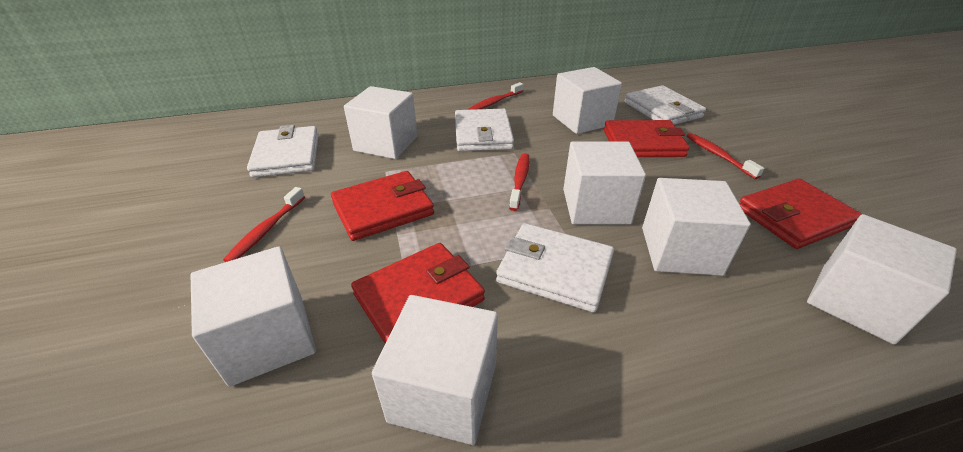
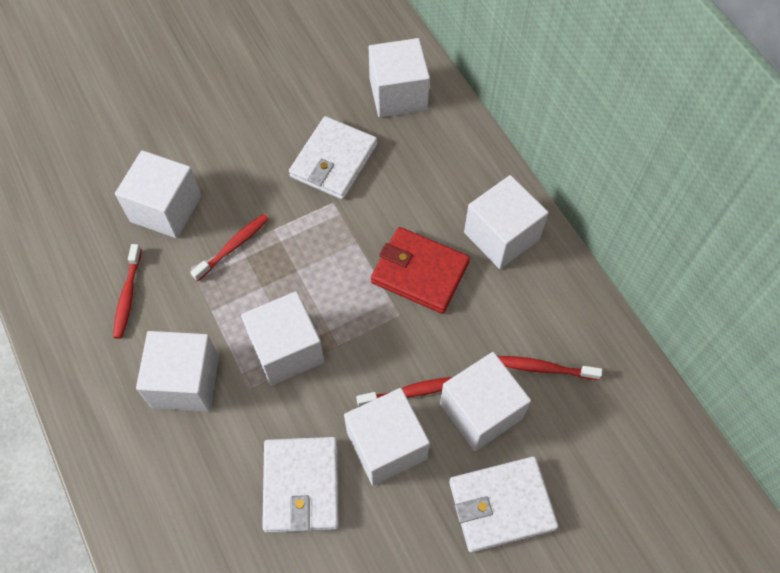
red wallet: 4 -> 1
white wallet: 4 -> 3

